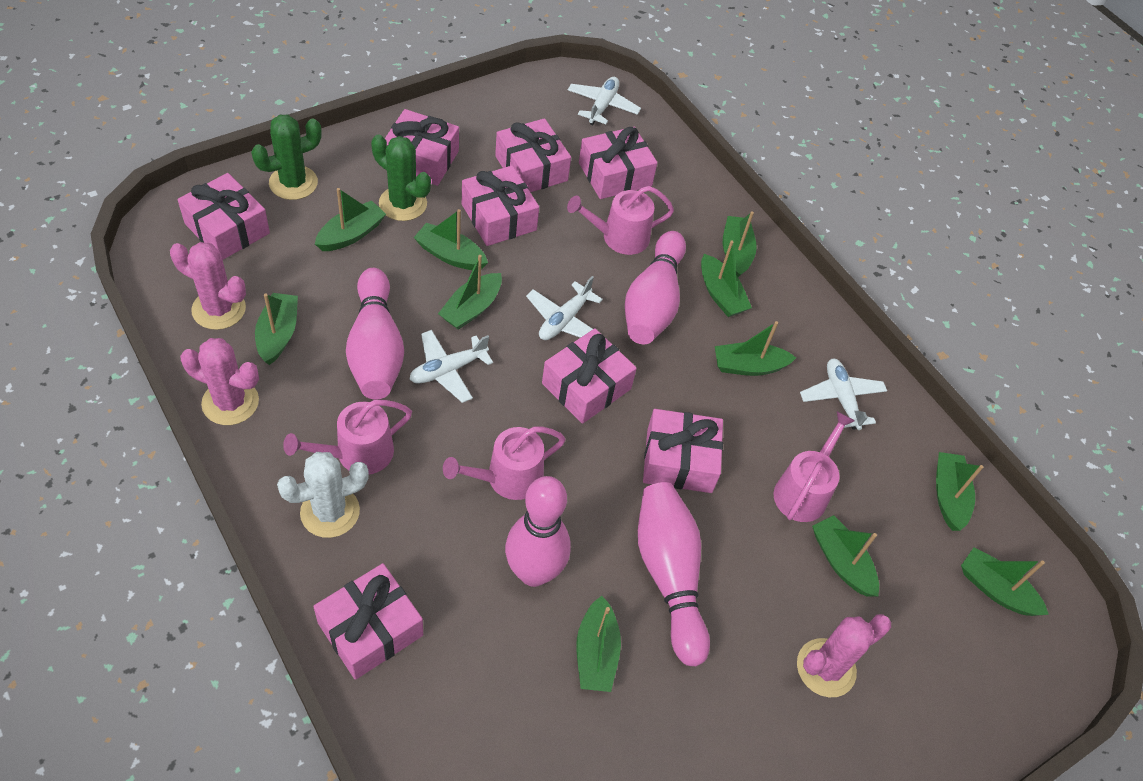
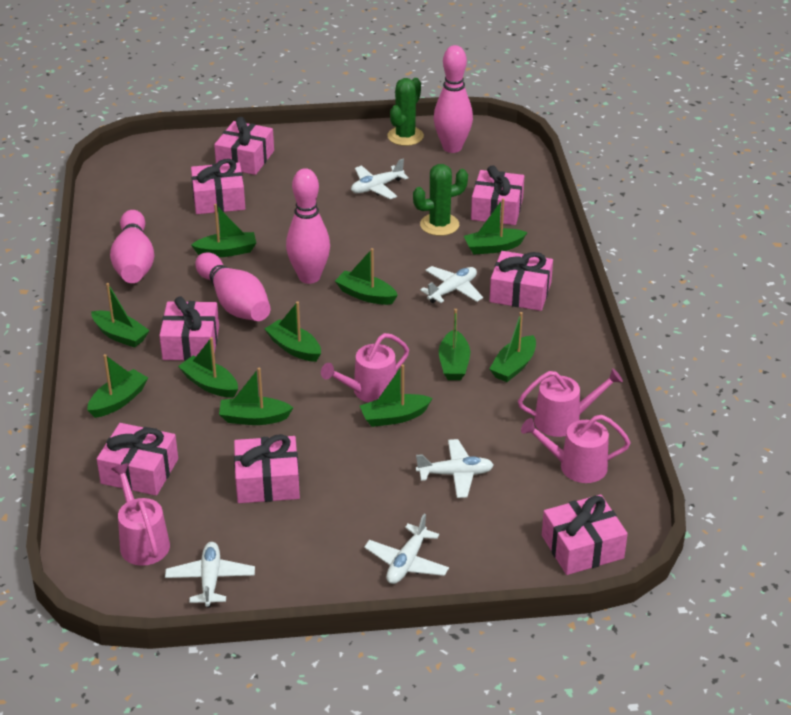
pink cactus: 3 -> 0
white cactus: 1 -> 0
white plane: 4 -> 5

